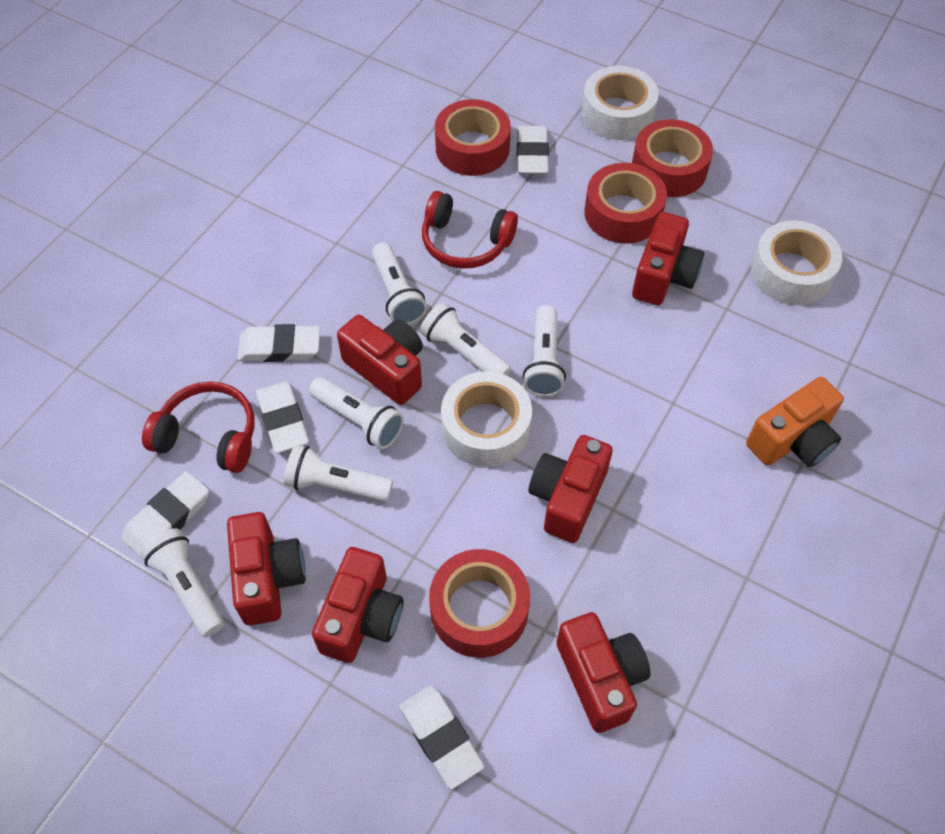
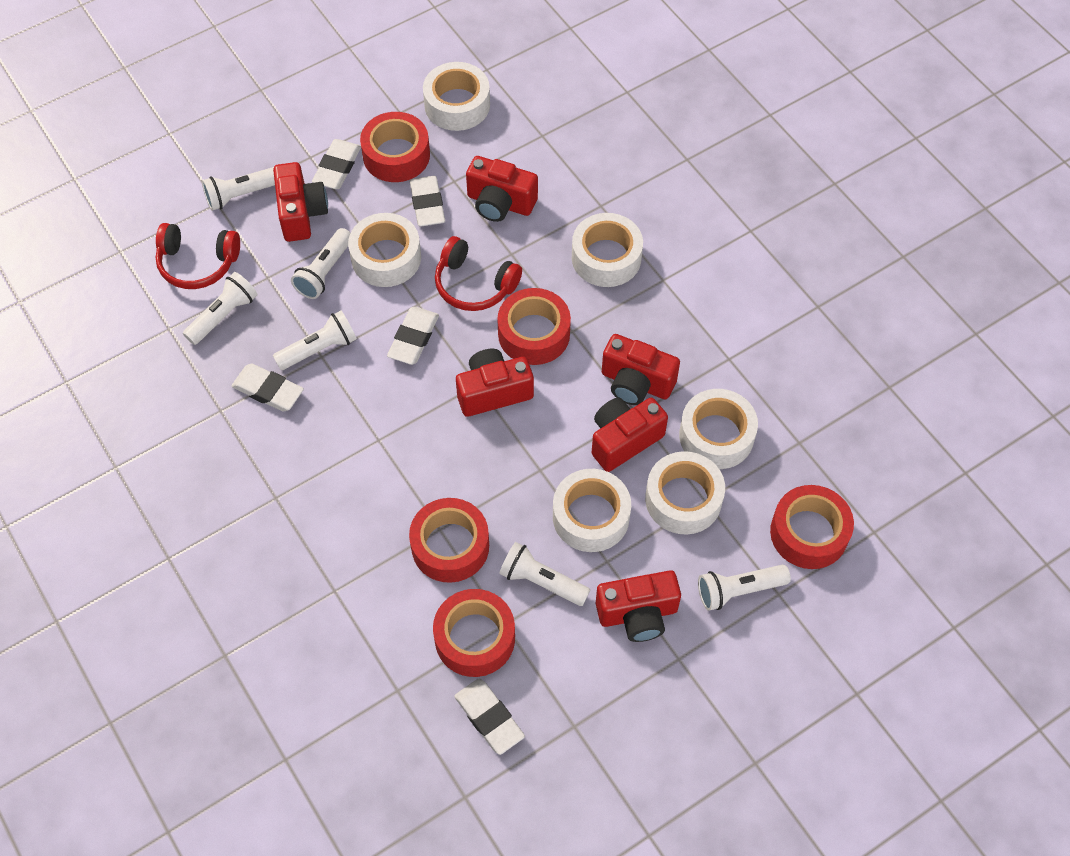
orange camera: 1 -> 0
red tape: 4 -> 5
white tape: 3 -> 6

